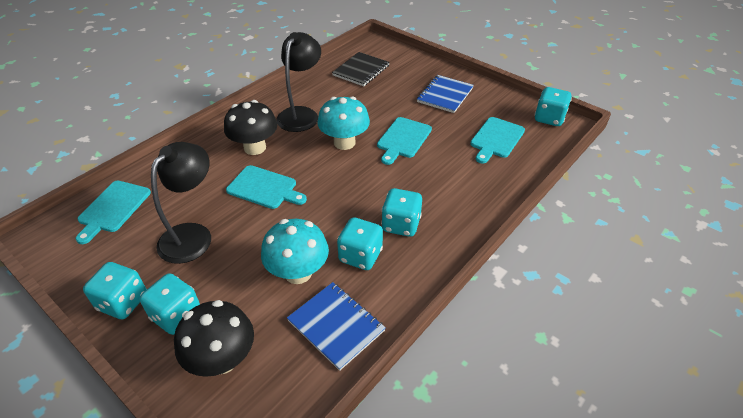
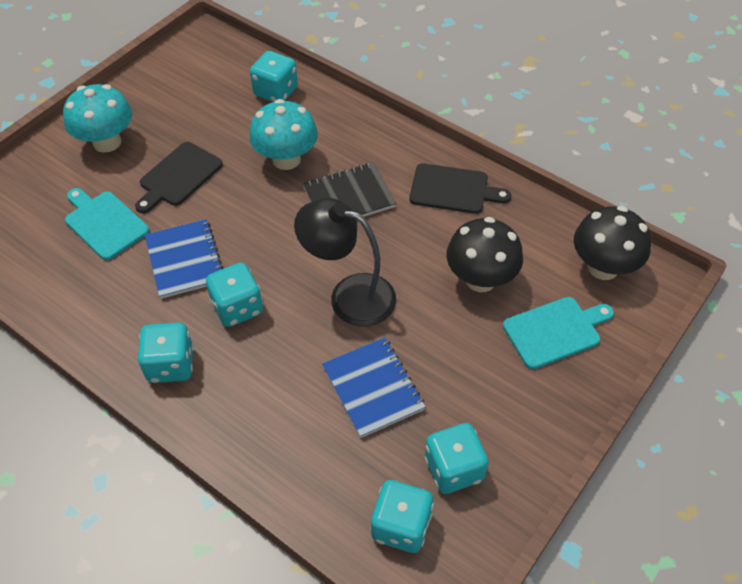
black cutting board: 0 -> 2
black lamp: 2 -> 1
turquoise cutting board: 4 -> 2

